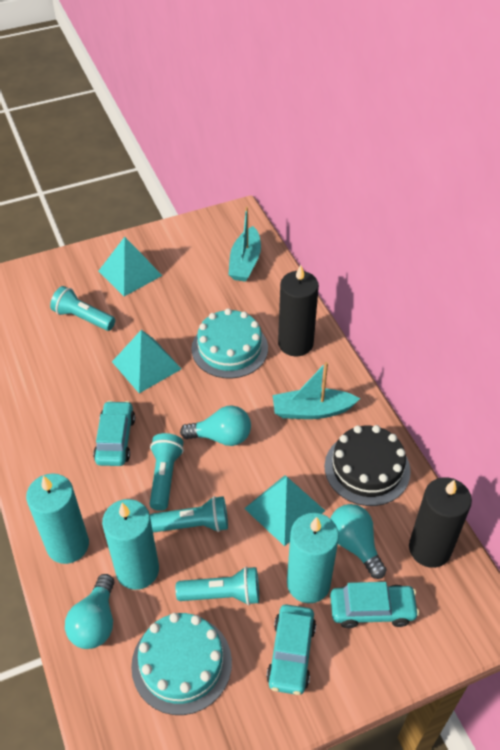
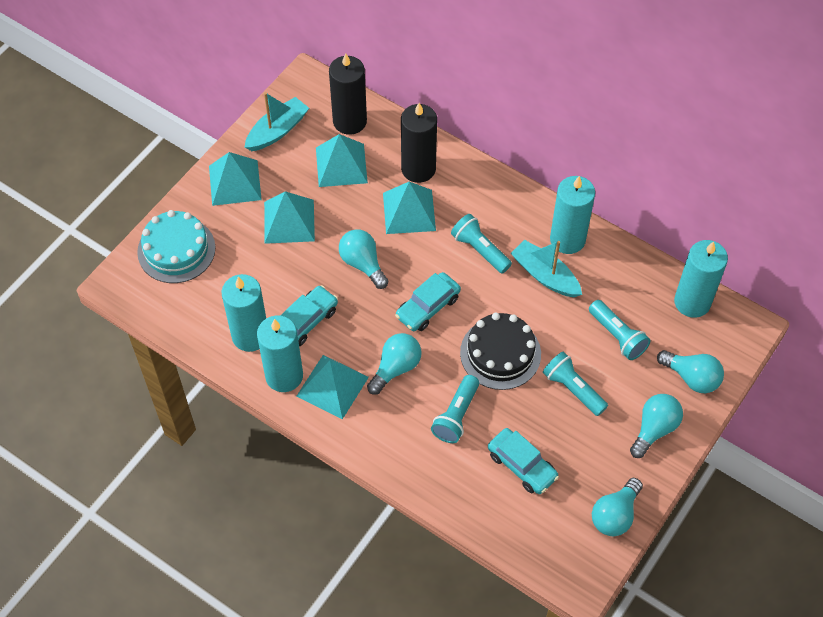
turquoise cake: 2 -> 1
turquoise candle: 3 -> 4
turquoise light bulb: 3 -> 5
turquoise pyramid: 3 -> 5

